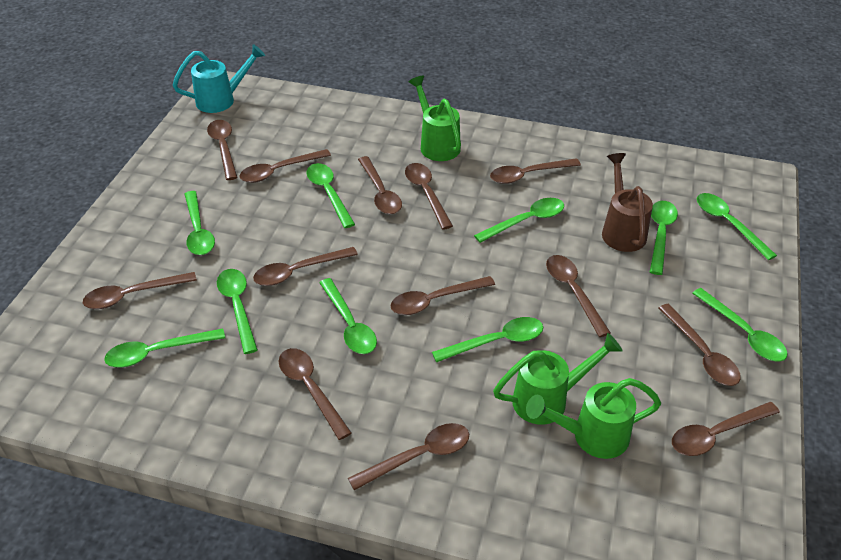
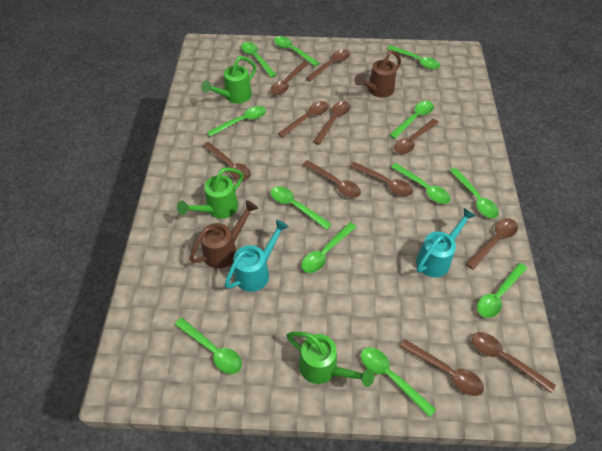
brown spoon: 13 -> 11
brown watering can: 1 -> 2
green spoon: 10 -> 12
turquoise watering can: 1 -> 2

